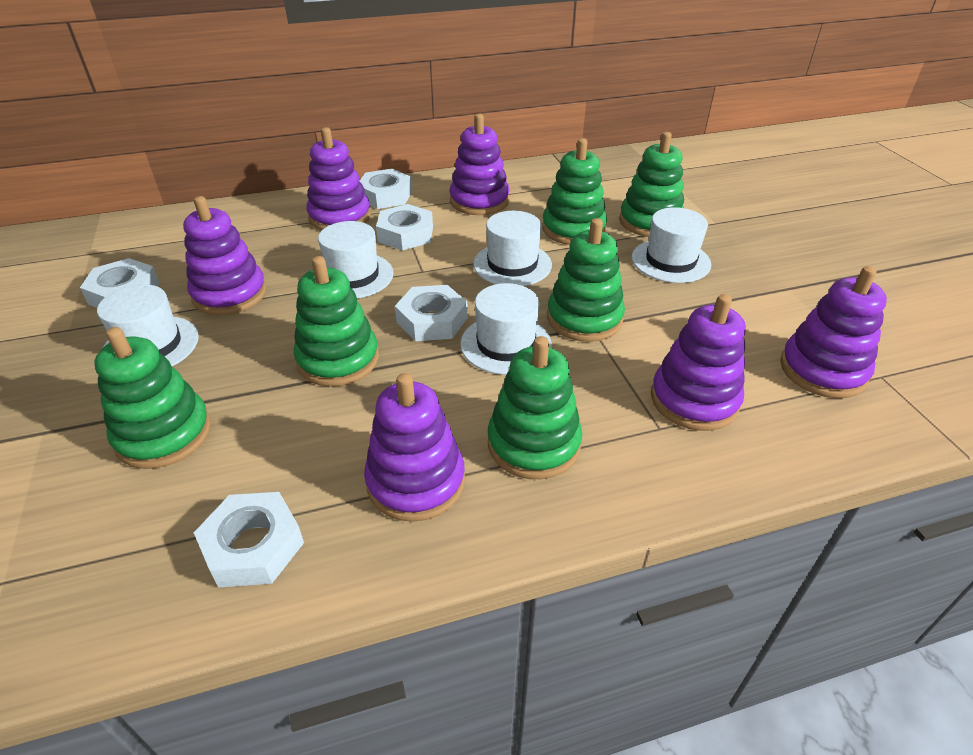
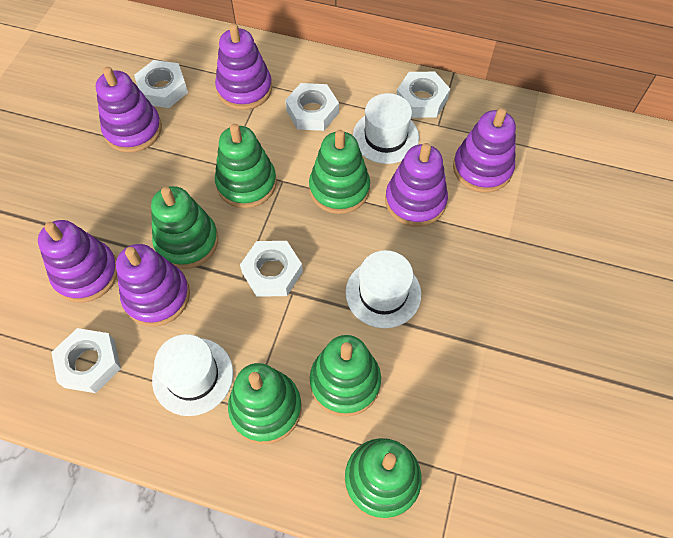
white hat: 5 -> 3

